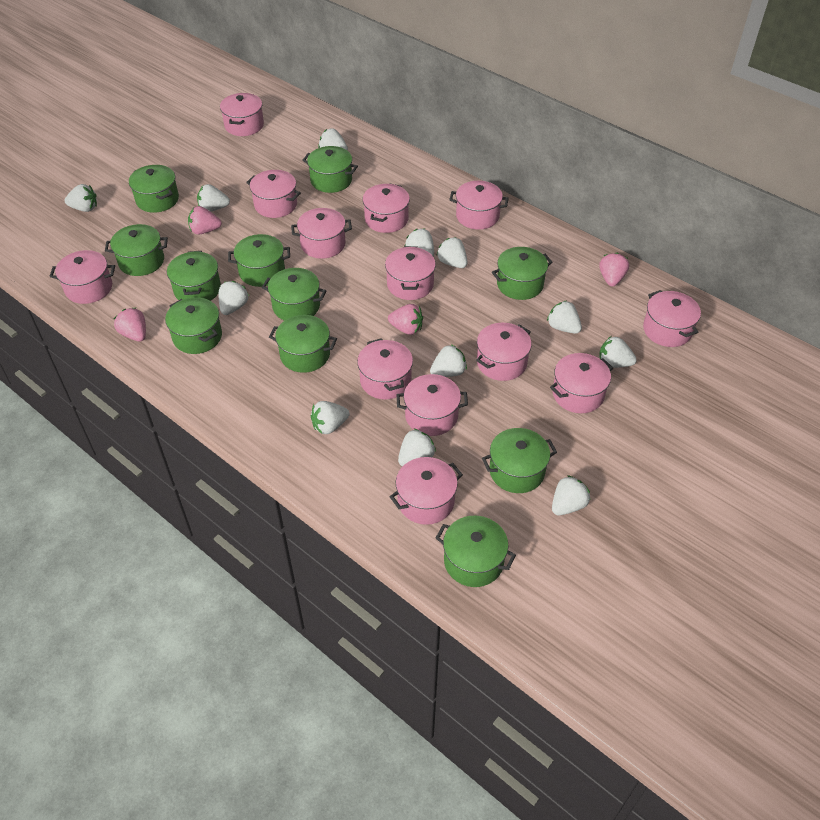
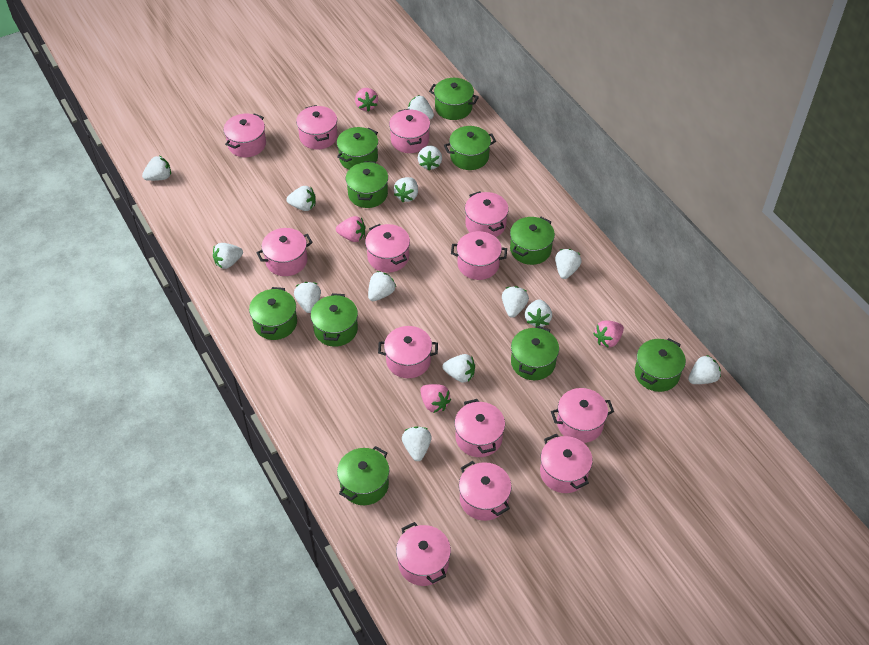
green pot: 11 -> 10
white strawberry: 12 -> 14

